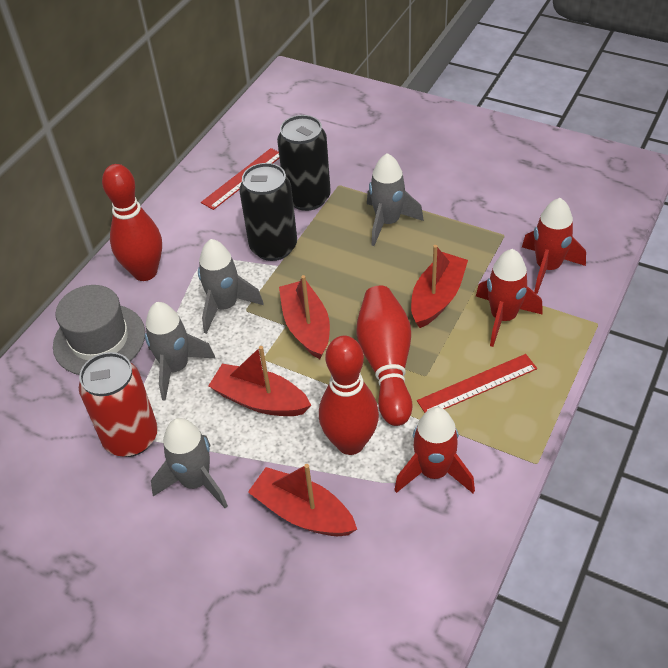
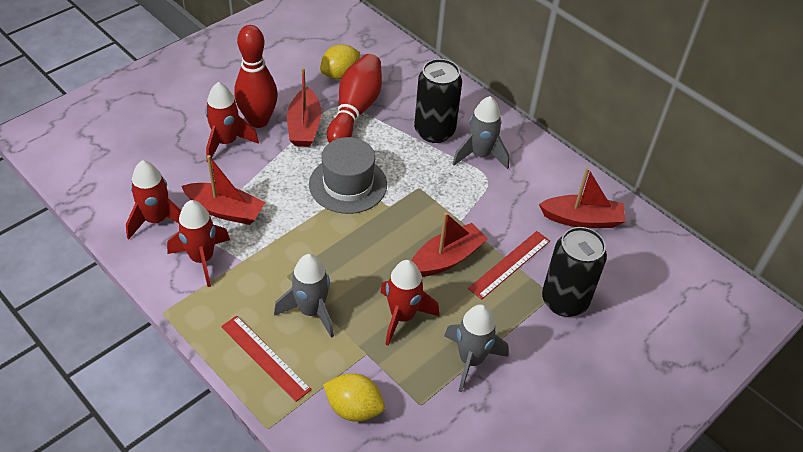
grey rocket: 4 -> 3
red bowling pin: 3 -> 2
red can: 1 -> 0
red rocket: 3 -> 4
yellow lemon: 0 -> 2

